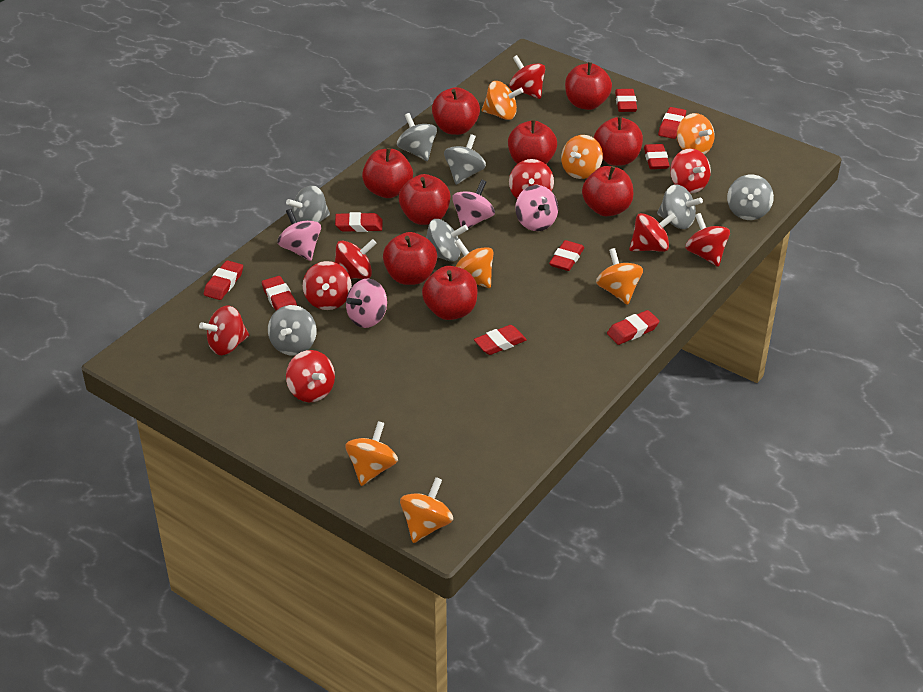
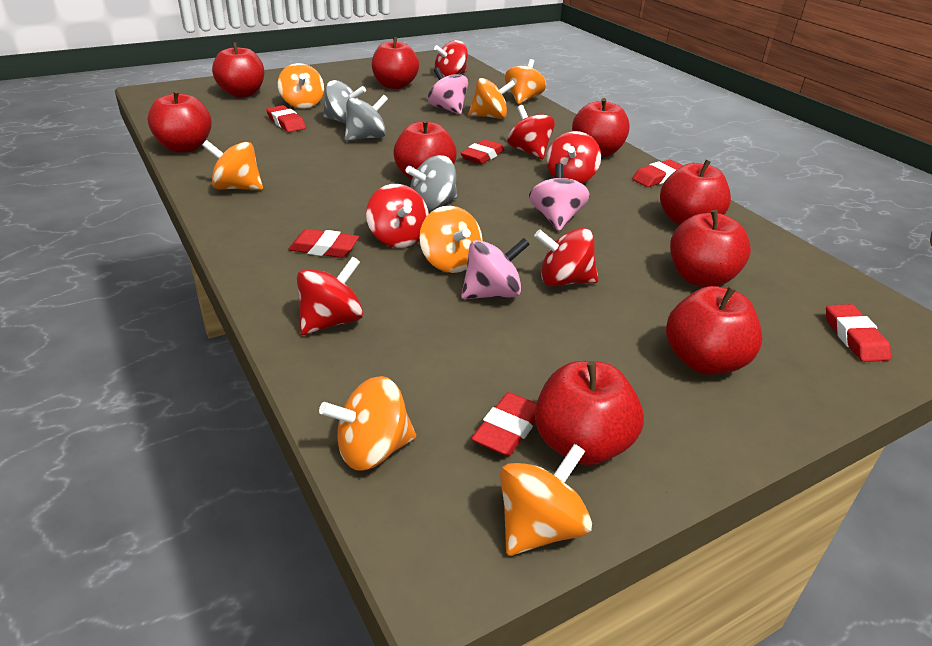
grey spinning top: 7 -> 3
pink spinning top: 4 -> 3
red eraser: 9 -> 6
red spinning top: 9 -> 6

